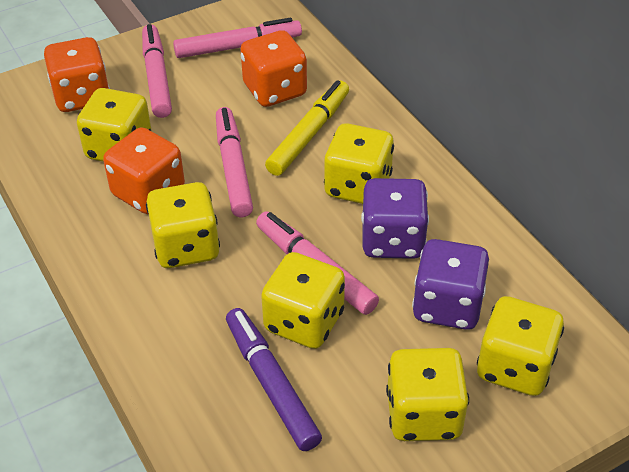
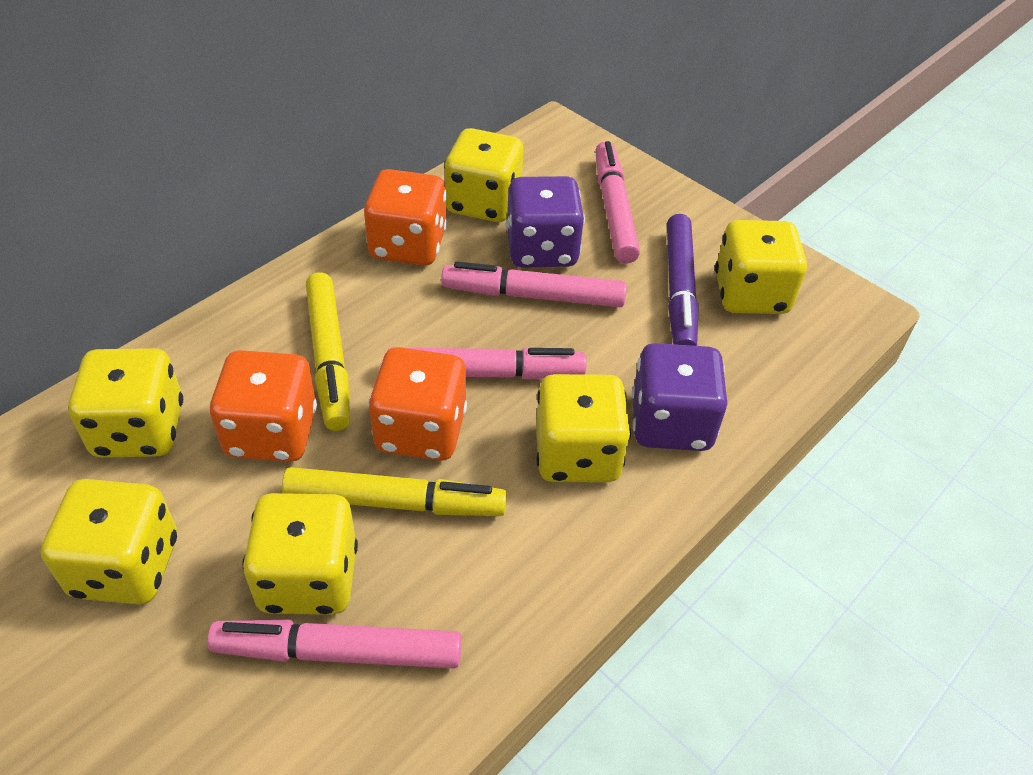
yellow marker: 1 -> 2

